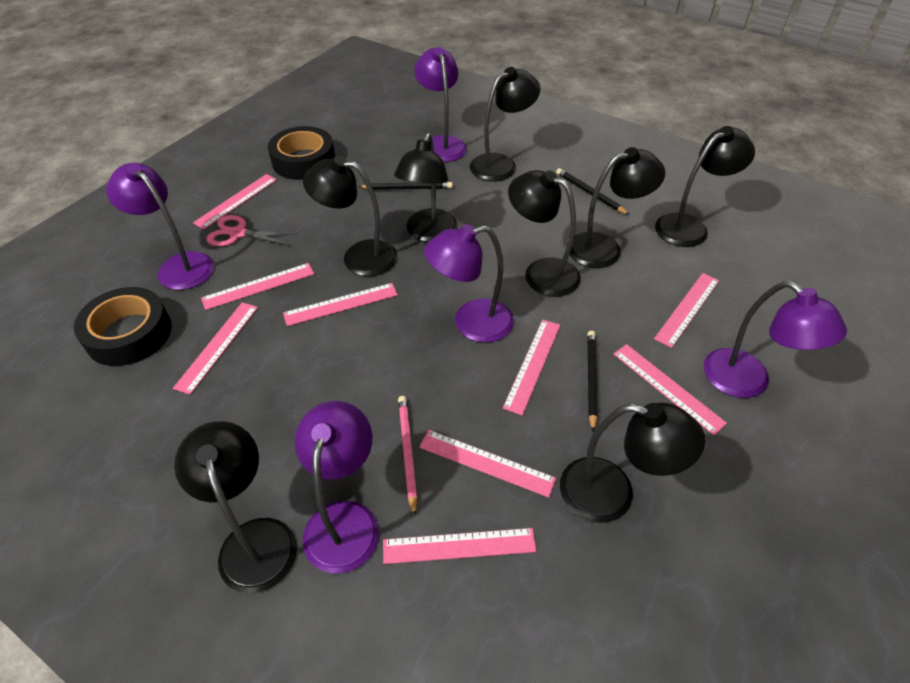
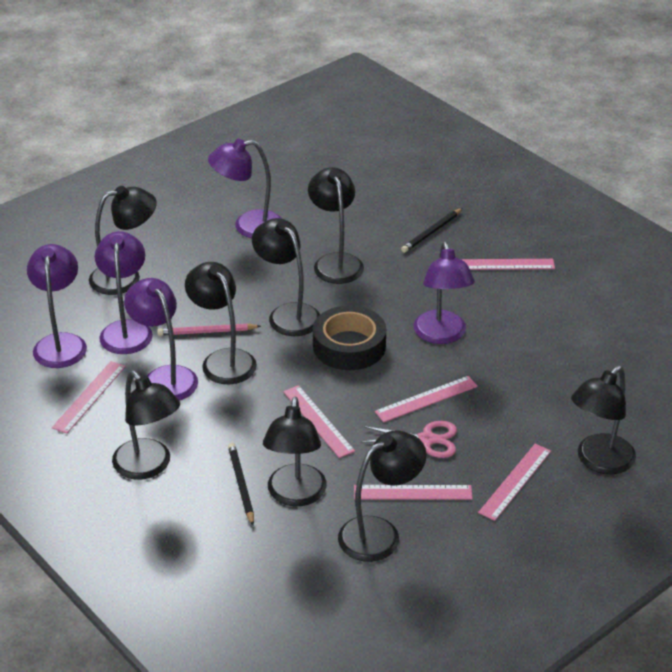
black pencil: 3 -> 2
black tape: 2 -> 1
pink ruler: 9 -> 6

